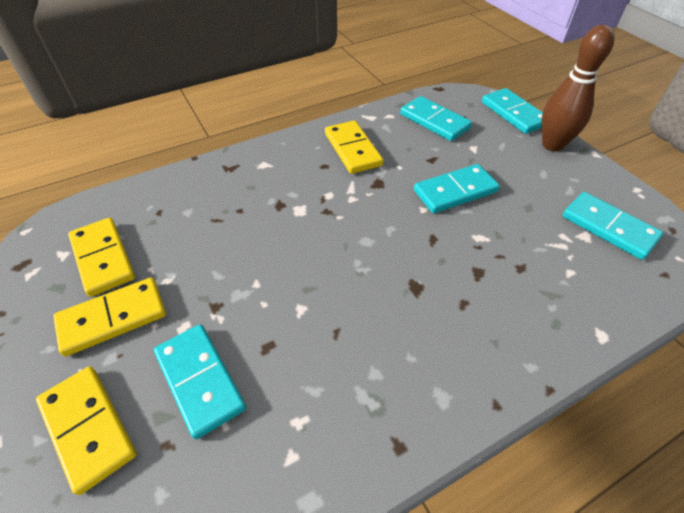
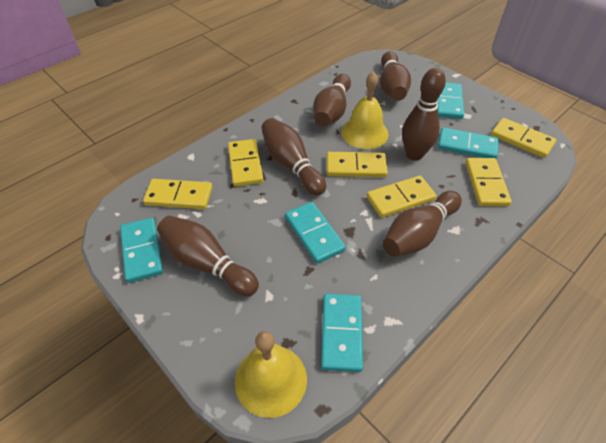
brown bowling pin: 1 -> 6
yellow bell: 0 -> 2
yellow domino: 4 -> 6

